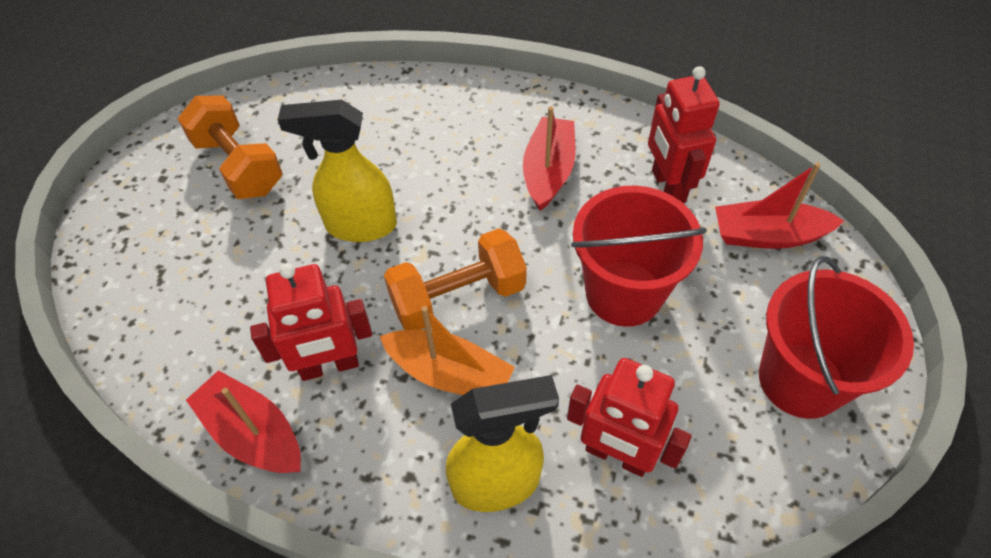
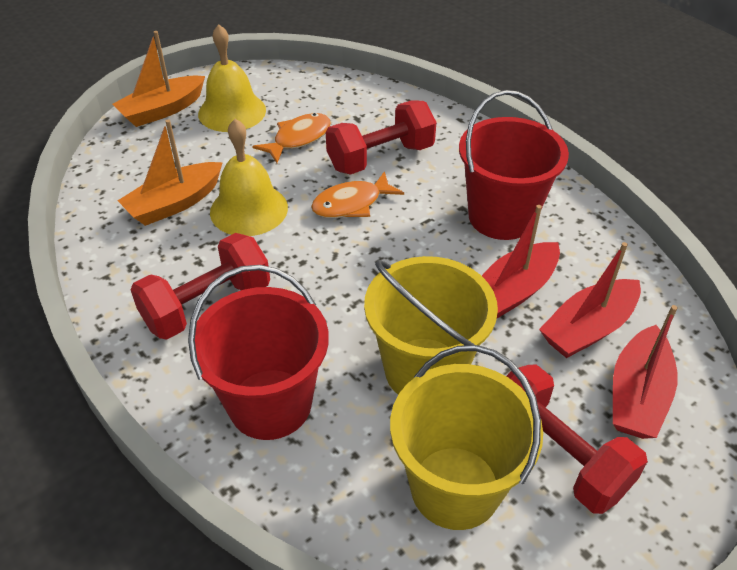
orange boat: 1 -> 2
orange dumbbell: 2 -> 0
orange fish: 0 -> 2
red dumbbell: 0 -> 3
red robot: 3 -> 0
yellow bell: 0 -> 2
yellow bucket: 0 -> 2
yellow spray bottle: 2 -> 0

